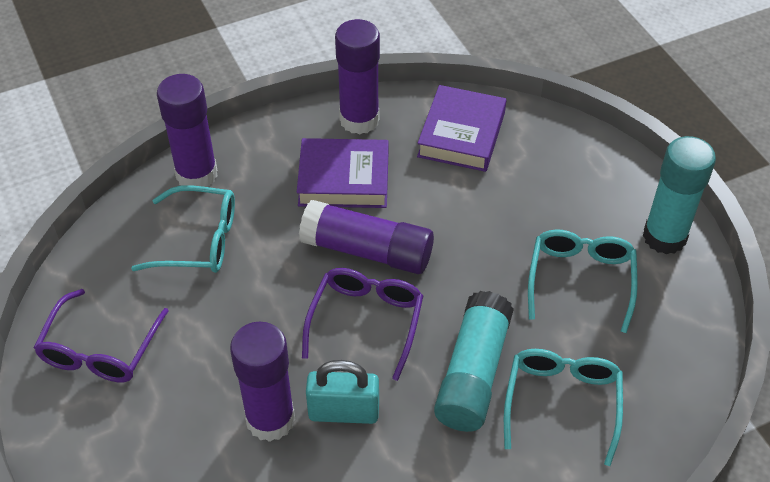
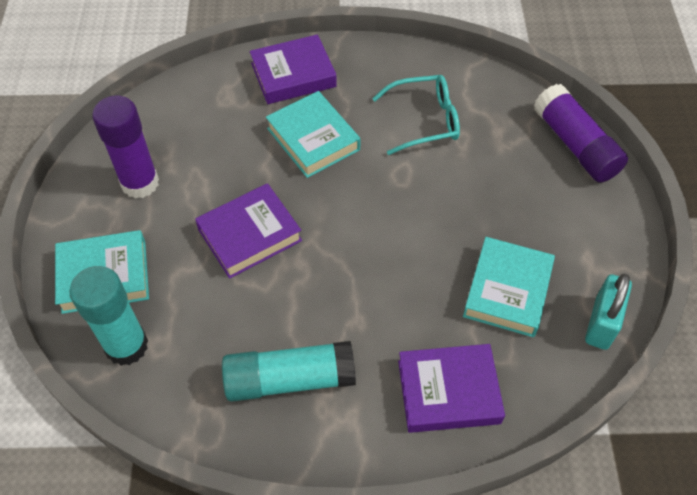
purple book: 2 -> 3
purple glasses: 2 -> 0
purple glue stick: 4 -> 2
turquoise book: 0 -> 3
turquoise glasses: 3 -> 1

